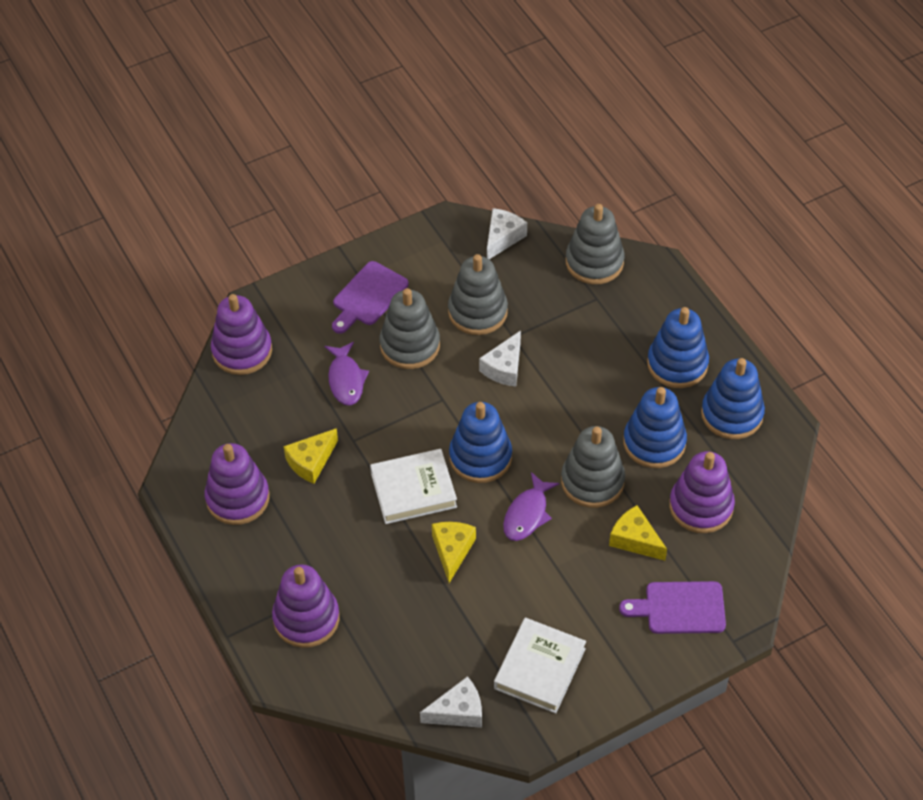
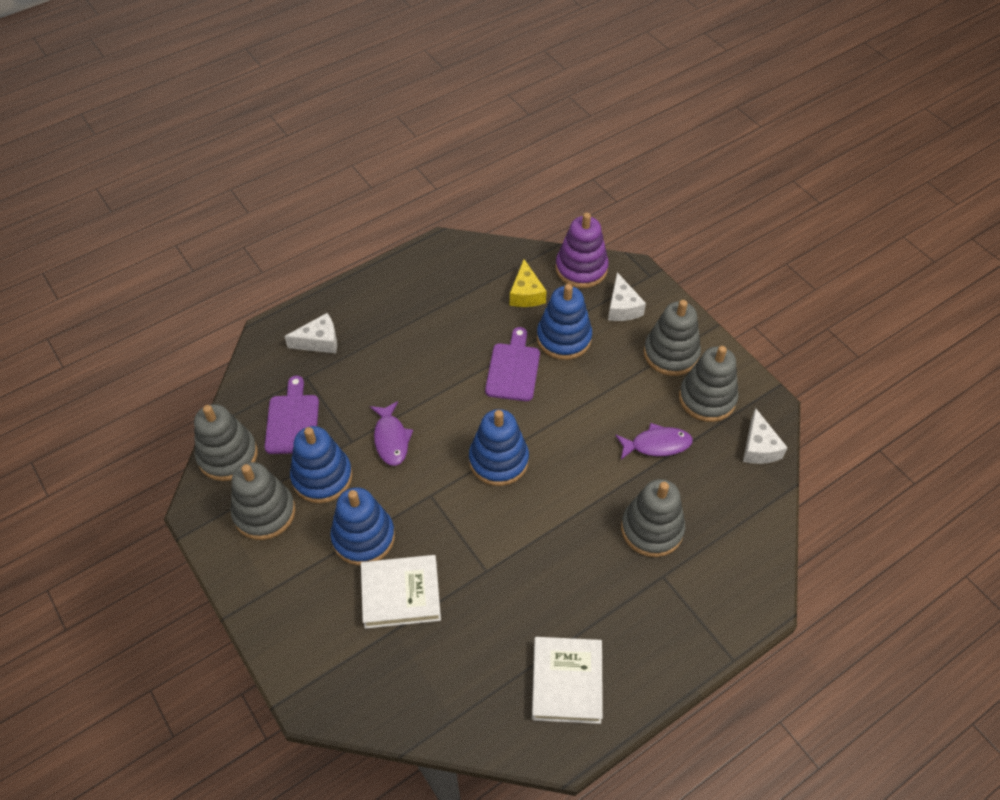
grey stacking toy: 4 -> 5
purple stacking toy: 4 -> 1
yellow cheese: 3 -> 1

